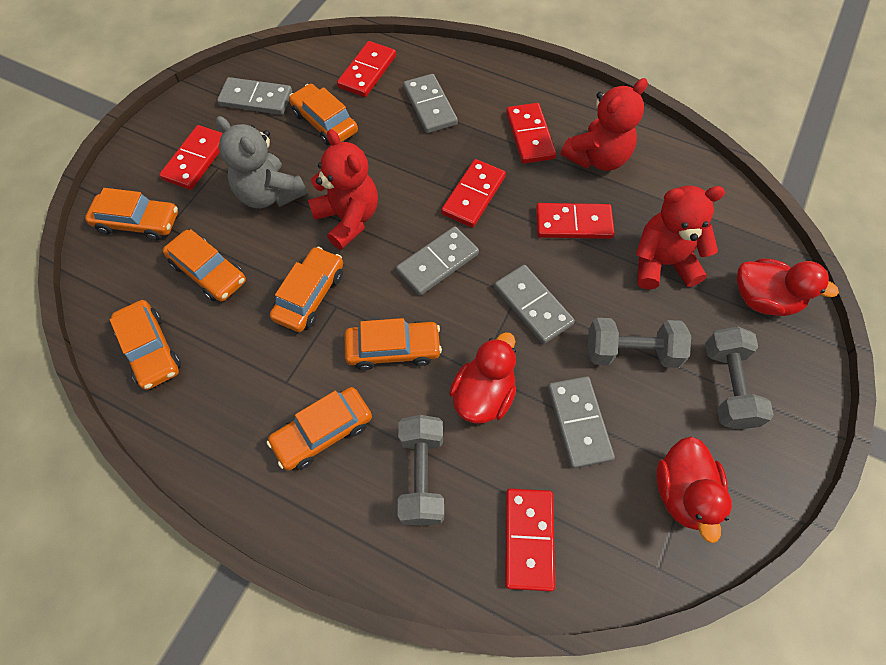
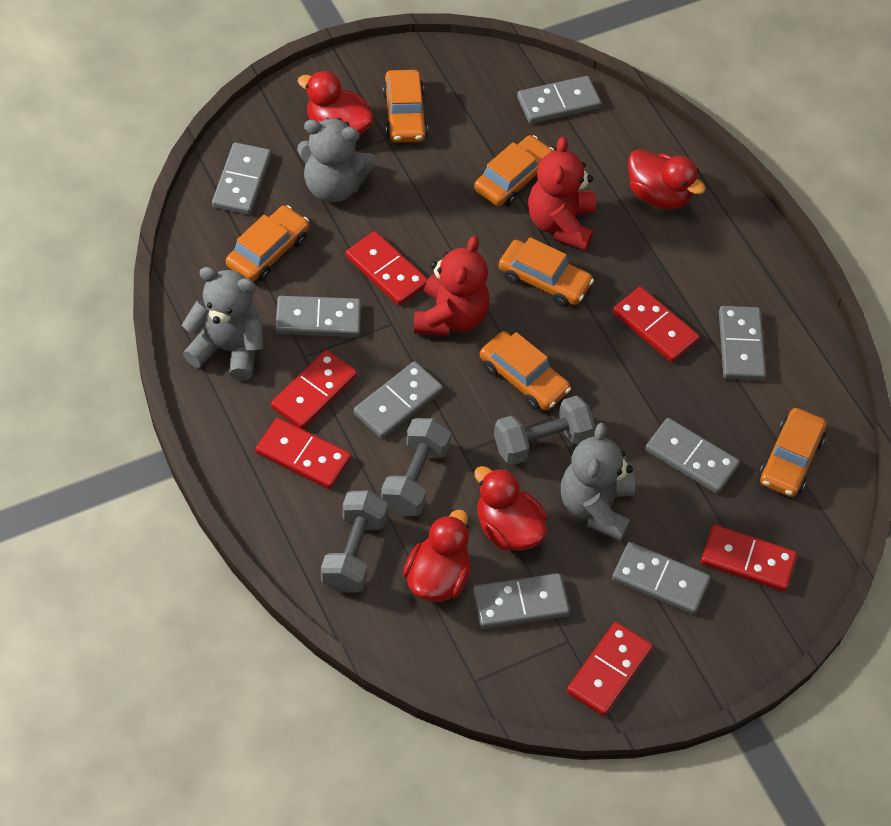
grey domino: 5 -> 8
grey teddy bear: 1 -> 3
orange car: 7 -> 6
red duck: 3 -> 4
red teddy bear: 3 -> 2

